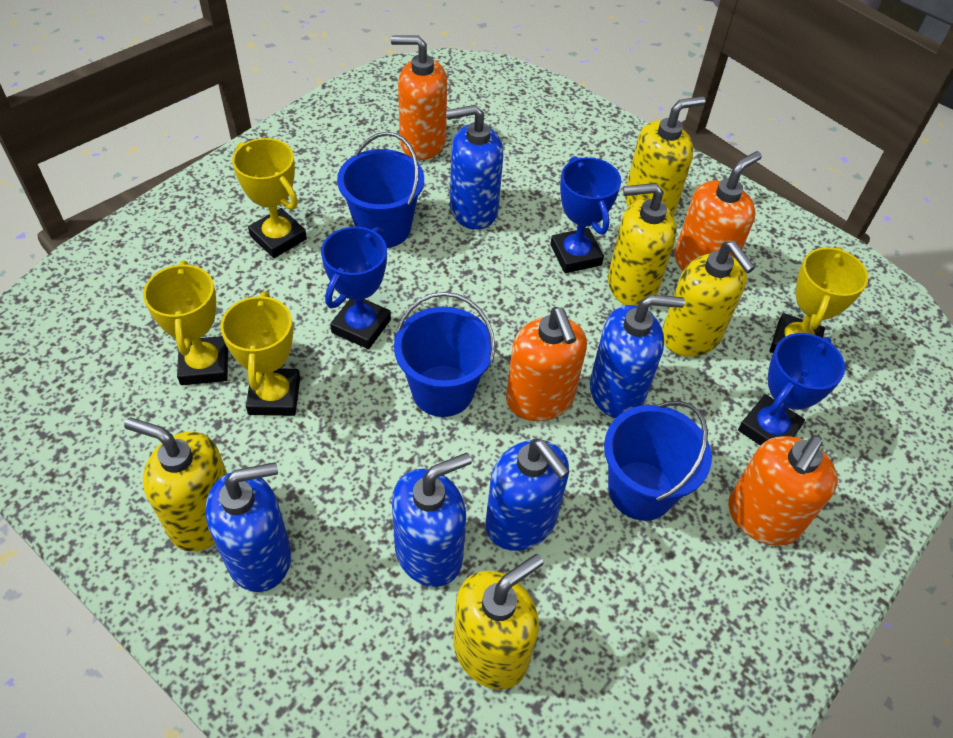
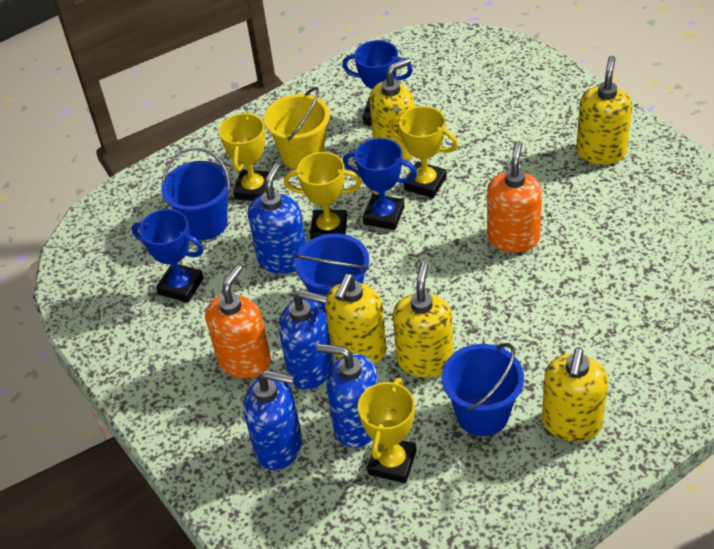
blue soap dispenser: 5 -> 4
orange soap dispenser: 4 -> 2
yellow bucket: 0 -> 1

